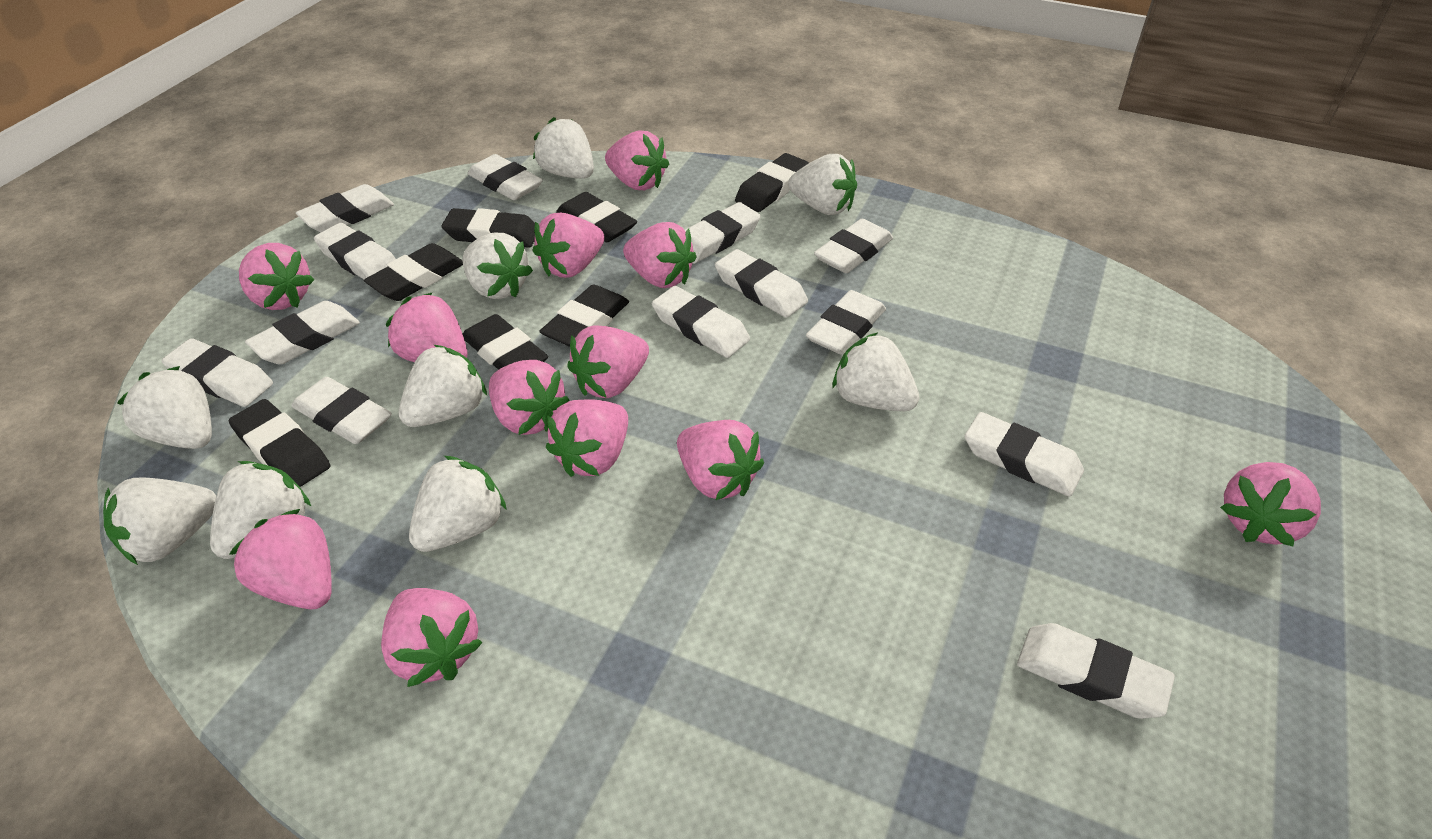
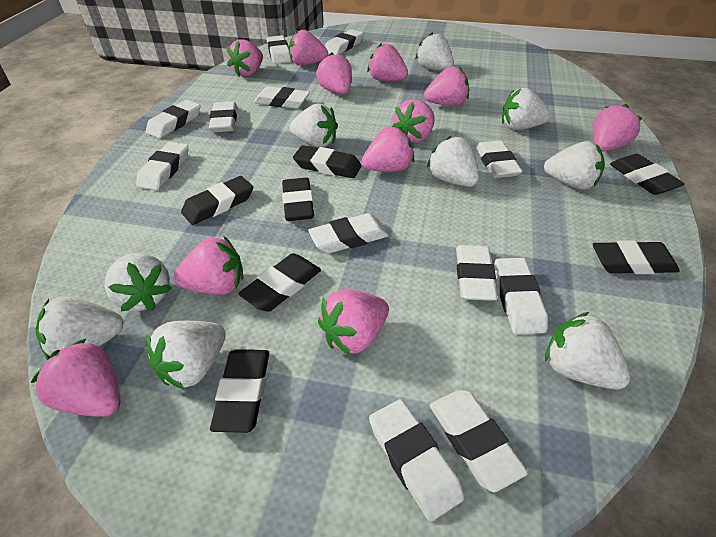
pink strawberry: 12 -> 11
white eraser: 13 -> 12

